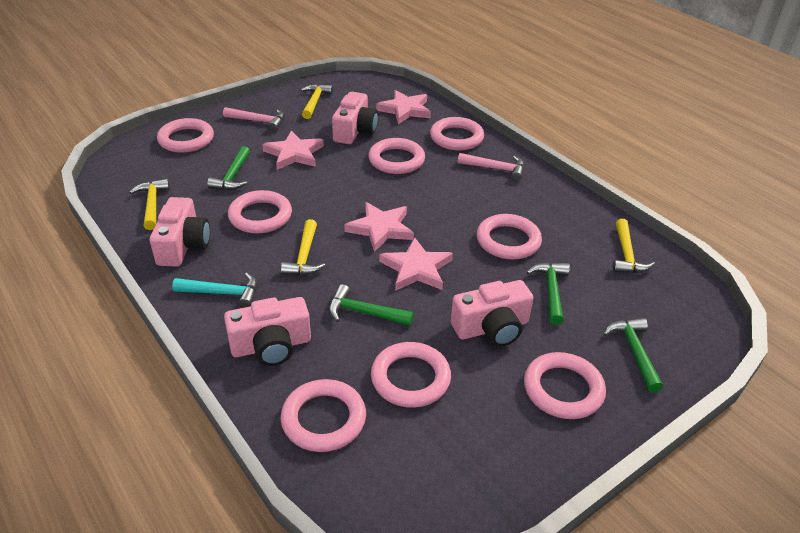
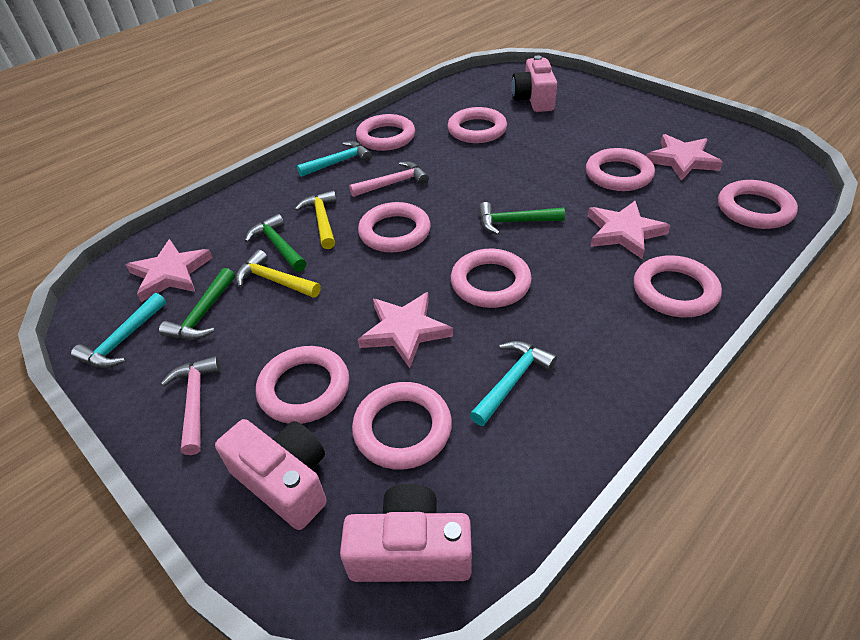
green hammer: 4 -> 3
pink camera: 4 -> 3
pink ring: 8 -> 9
turquoise hammer: 1 -> 3
yellow hammer: 4 -> 2

